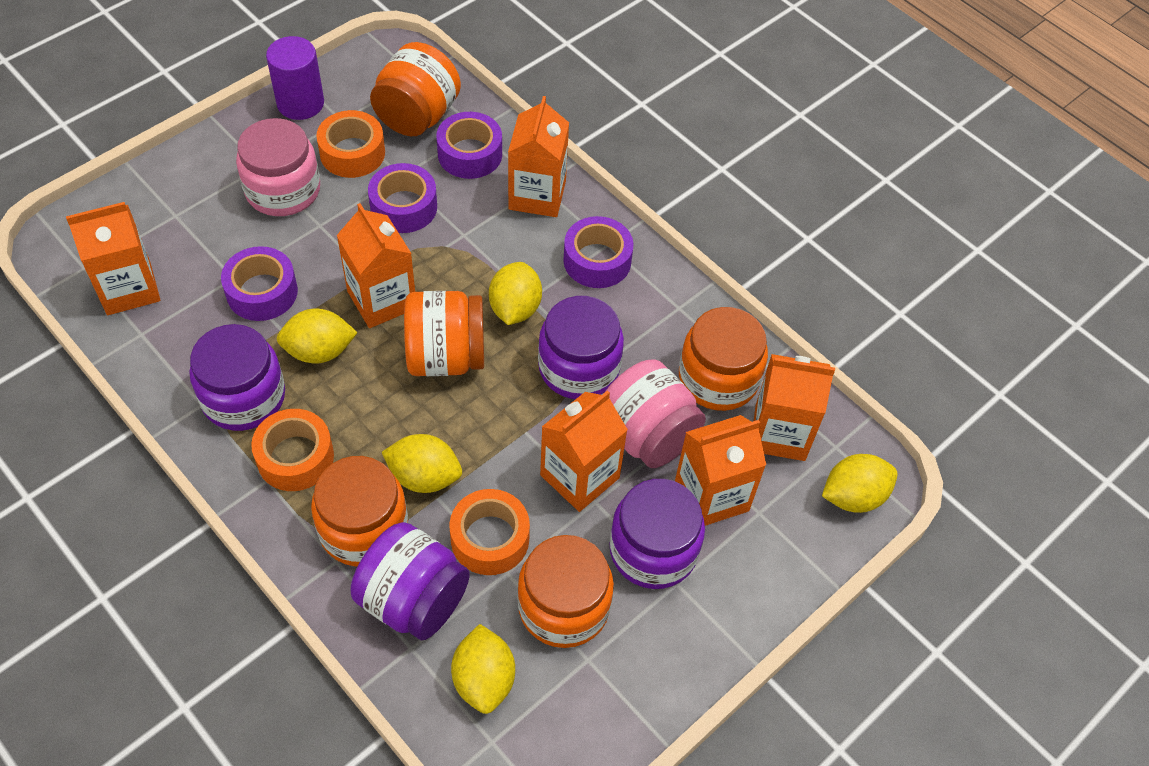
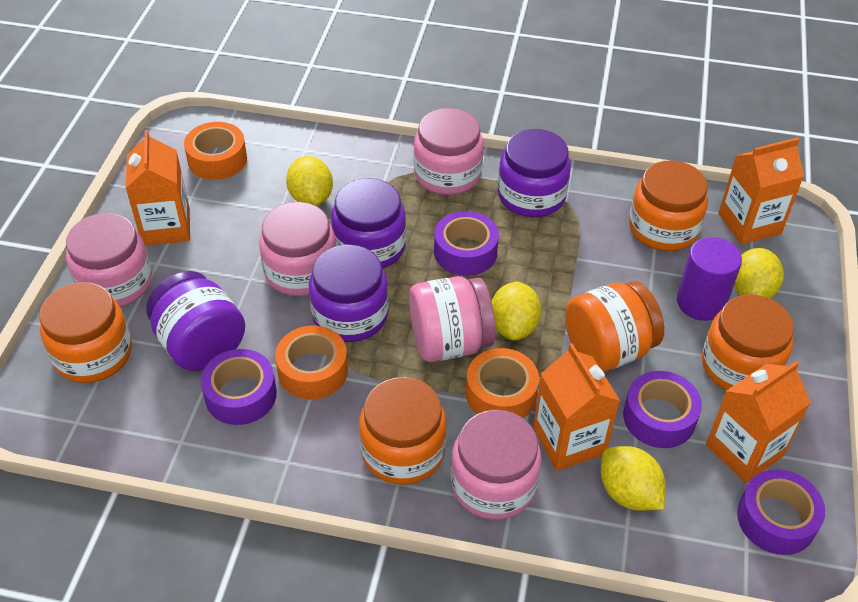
orange carton: 6 -> 4
pink jar: 2 -> 5
yellow lemon: 5 -> 4

